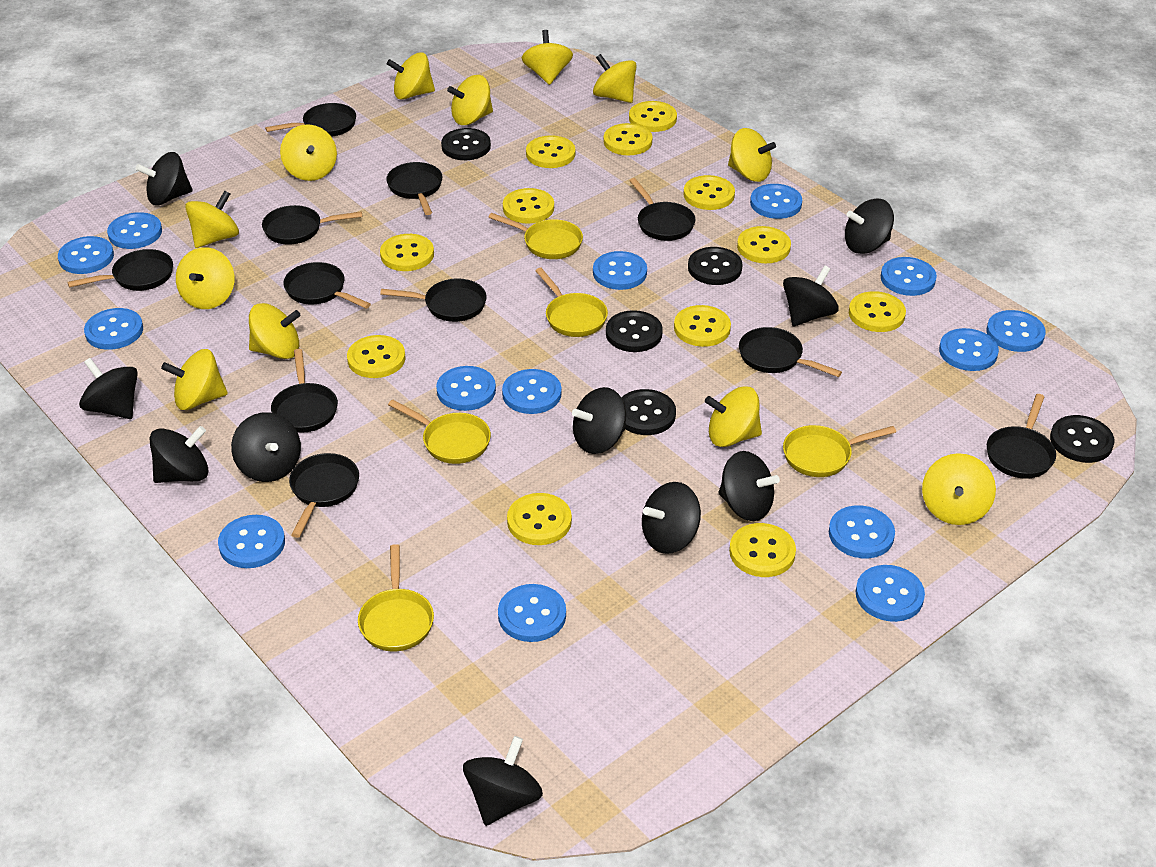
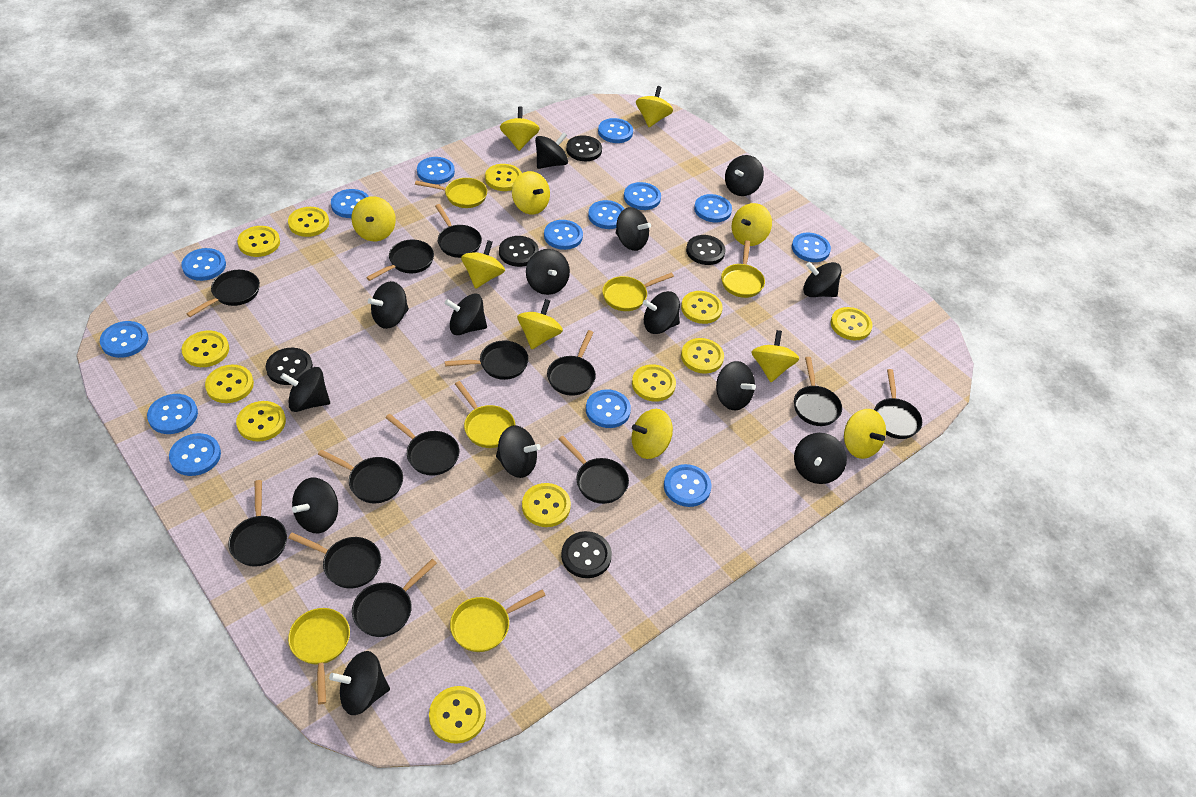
black pan: 11 -> 13
black spinning top: 10 -> 14
yellow pan: 5 -> 6
yellow spinning top: 12 -> 10

